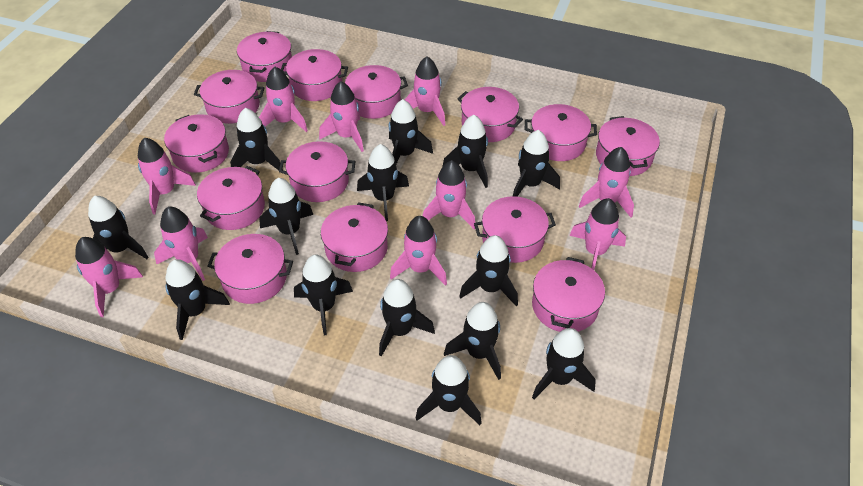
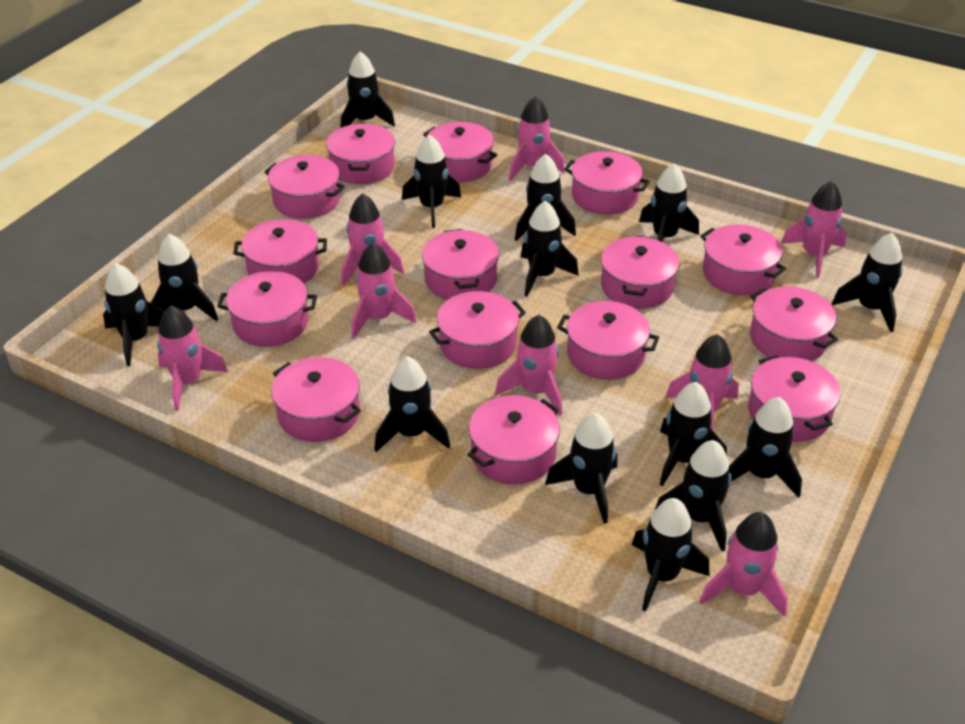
pink pot: 14 -> 15
pink rocket: 10 -> 8

